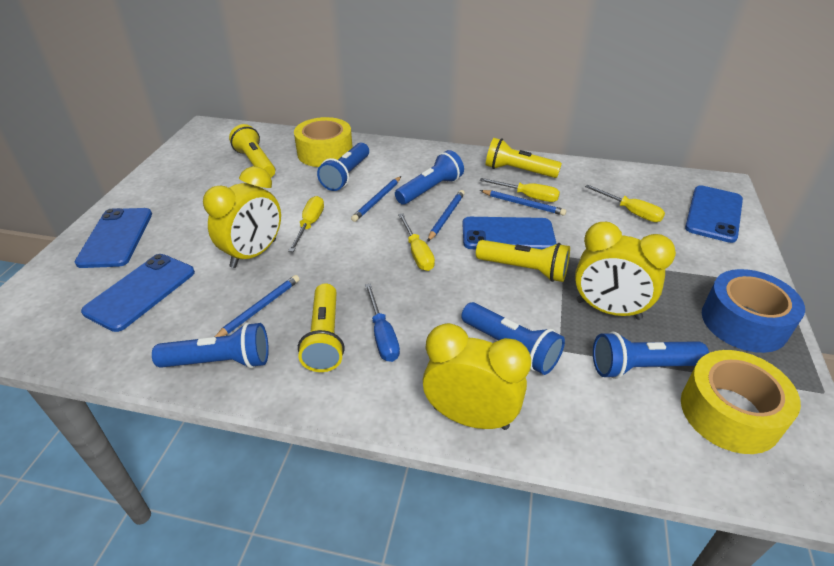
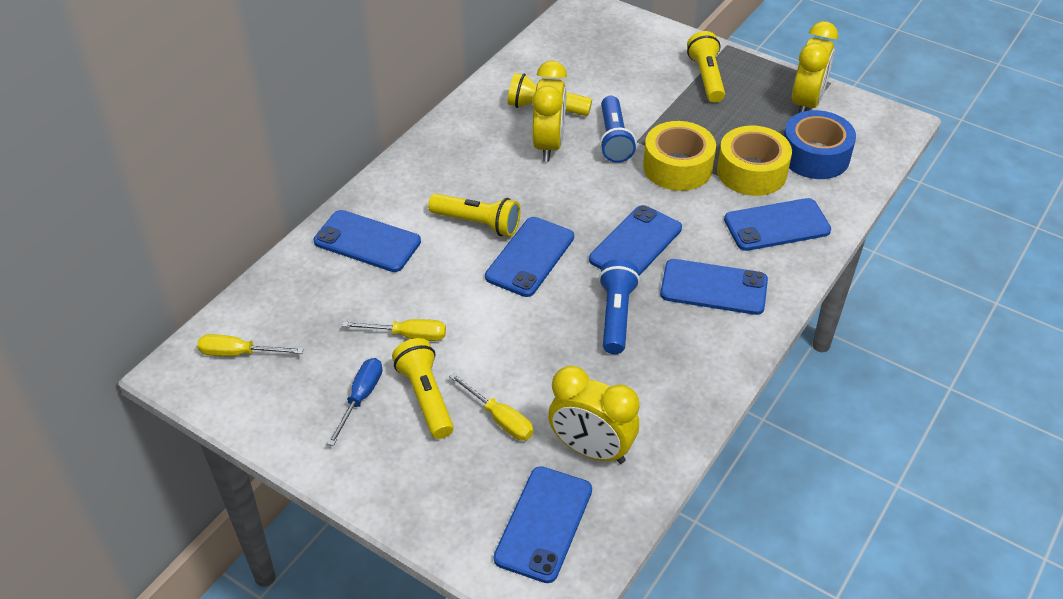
blue flashlight: 5 -> 2
blue pencil: 4 -> 0
blue phone: 4 -> 6
yellow screwdriver: 4 -> 3

